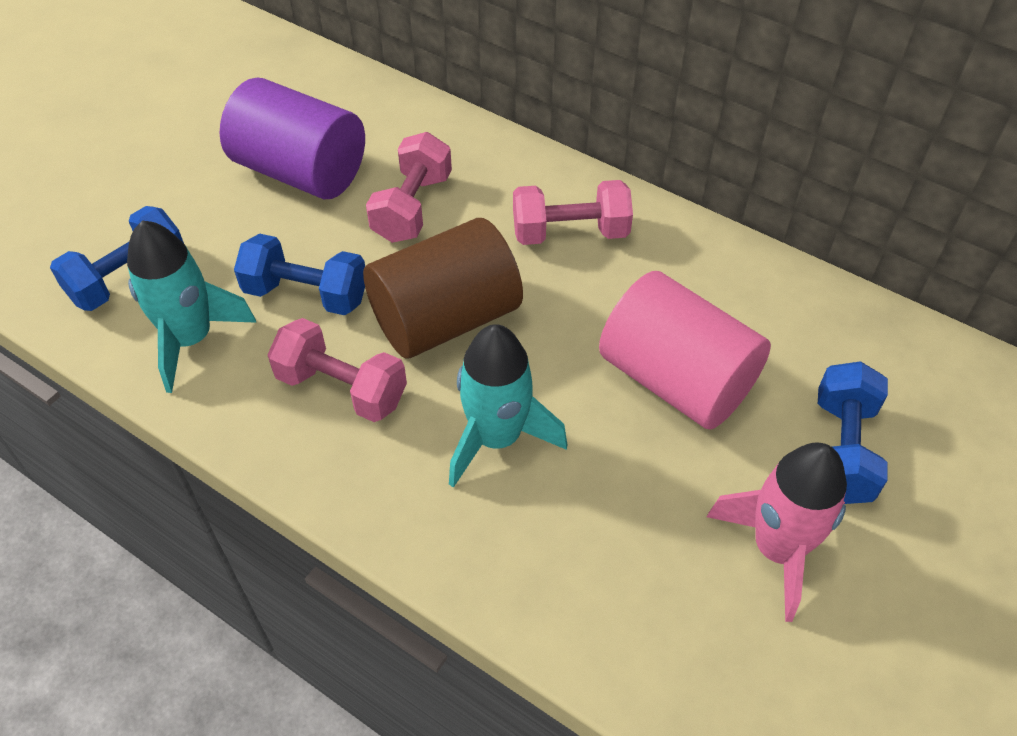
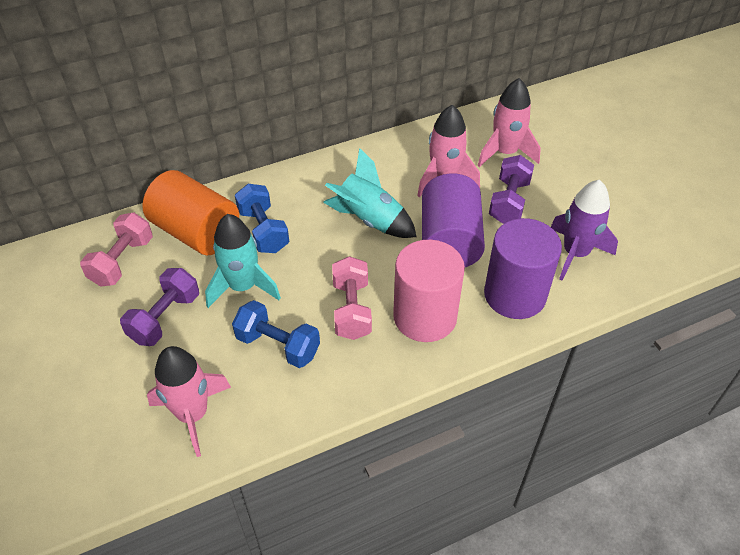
blue dumbbell: 3 -> 2
brown cylinder: 1 -> 0
orange cylinder: 0 -> 1
pink dumbbell: 3 -> 2
pink rocket: 1 -> 3
purple cylinder: 1 -> 2
purple dumbbell: 0 -> 2
purple rocket: 0 -> 1

